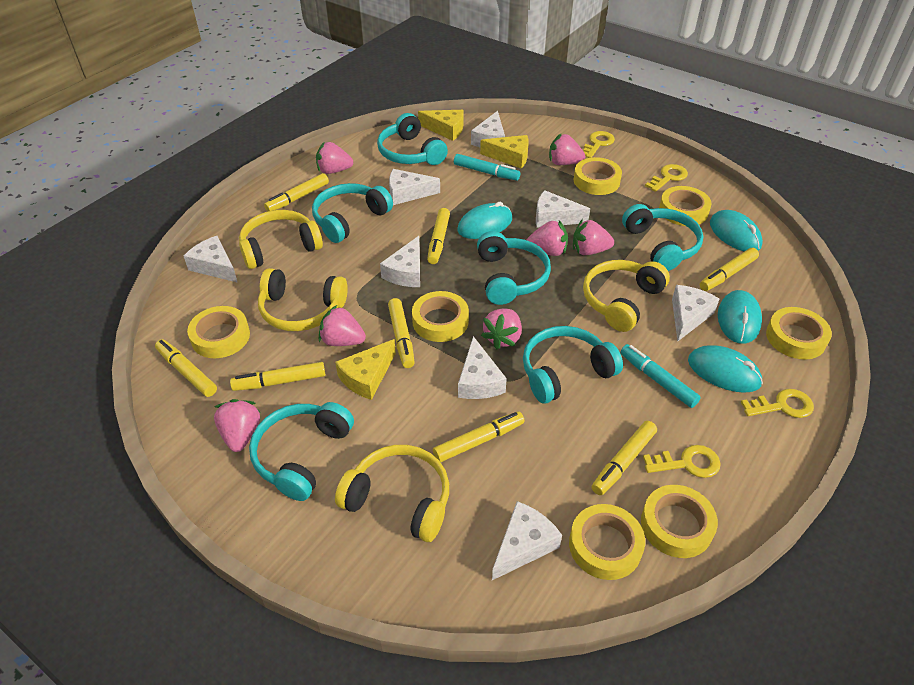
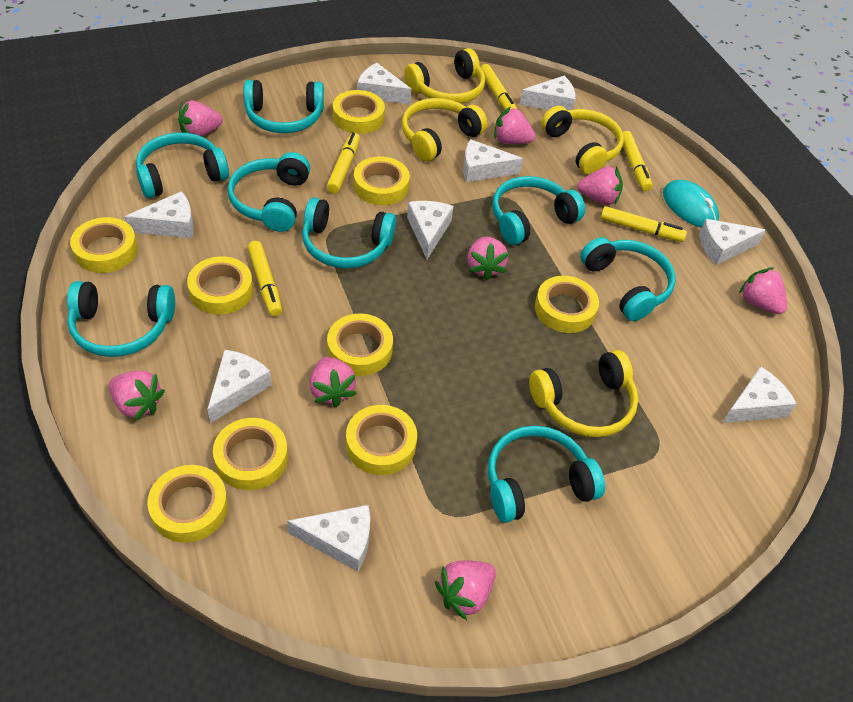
pink strawberry: 7 -> 8
turquoise headphones: 6 -> 8
turquoise marker: 2 -> 0
turquoise mouse: 4 -> 1
white cheese: 8 -> 9
yellow cheese: 3 -> 0
yellow key: 4 -> 0
yellow marker: 8 -> 5
yellow tape: 7 -> 9

